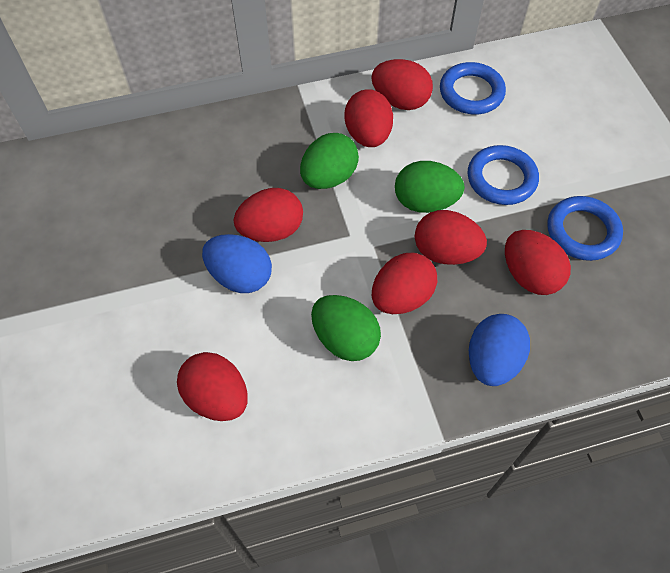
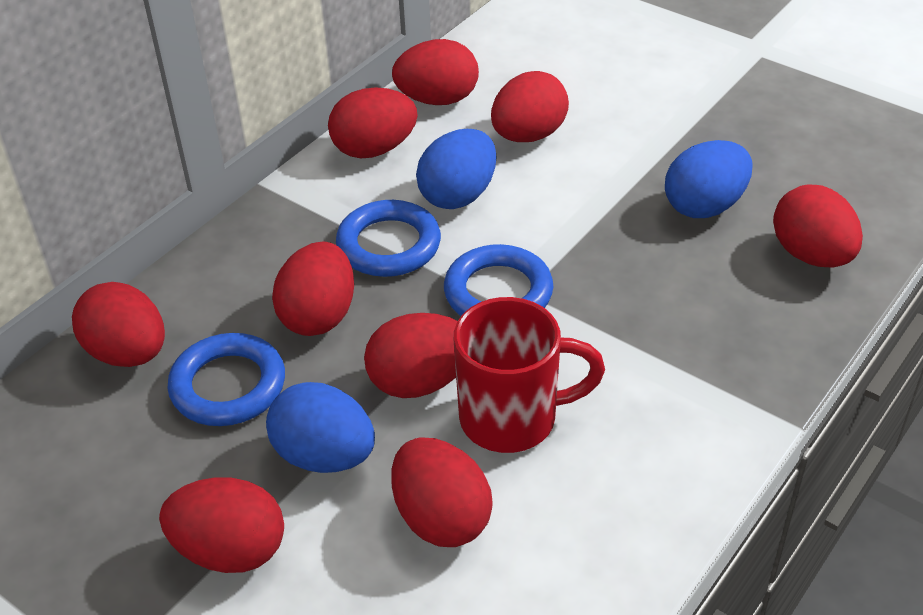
blue egg: 2 -> 3
green egg: 3 -> 0
red egg: 7 -> 9
red mug: 0 -> 1

